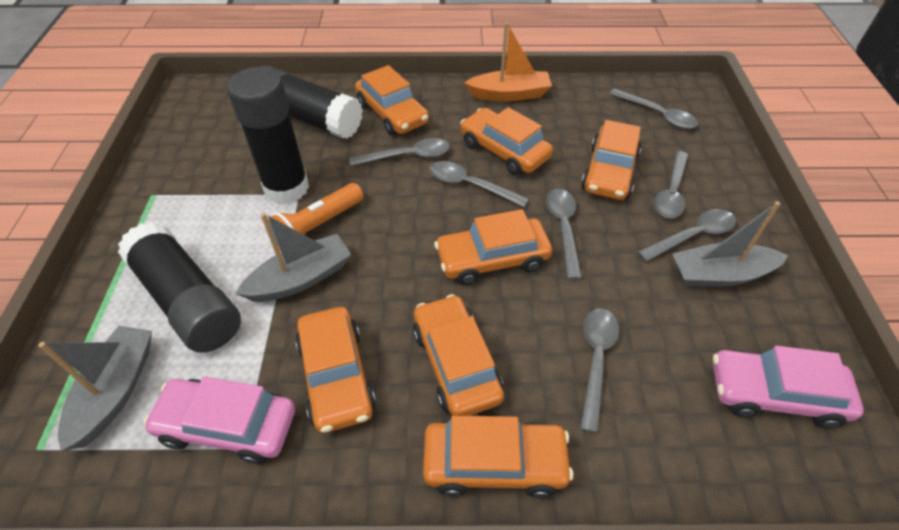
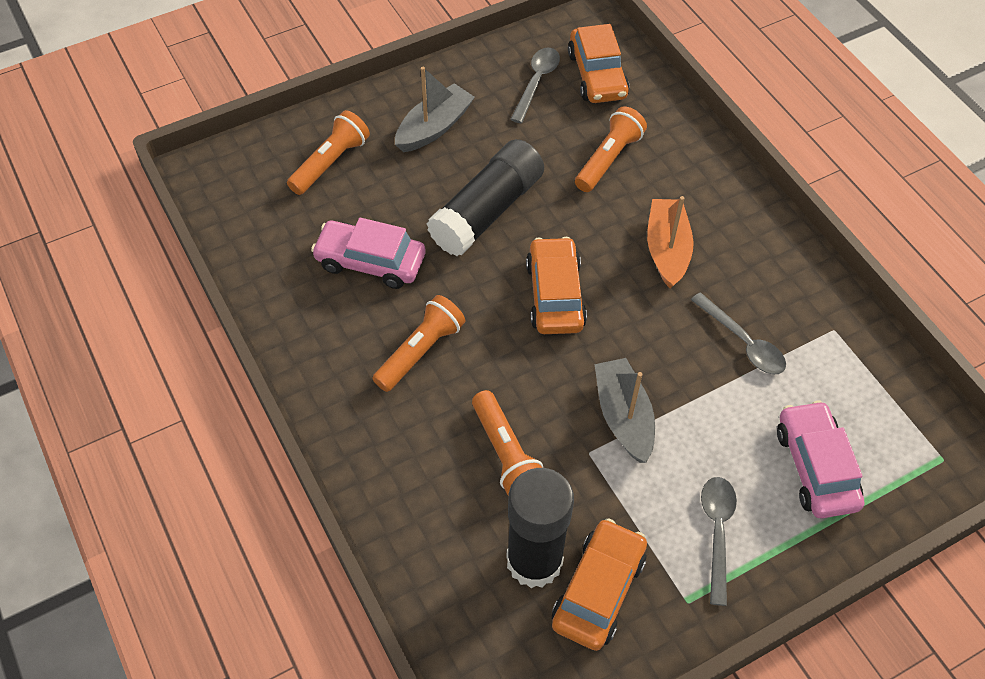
black glue stick: 3 -> 2
grey boat: 3 -> 2
grey spoon: 7 -> 3
orange car: 7 -> 3
orange flashlight: 1 -> 4

